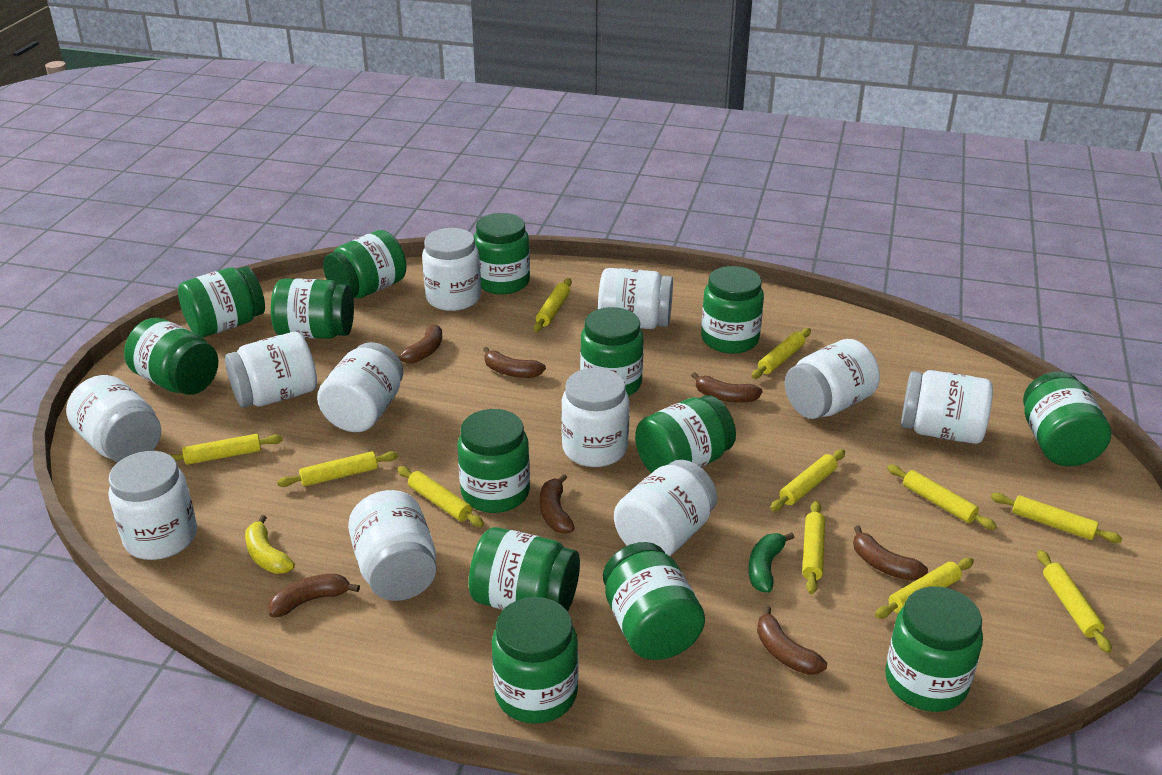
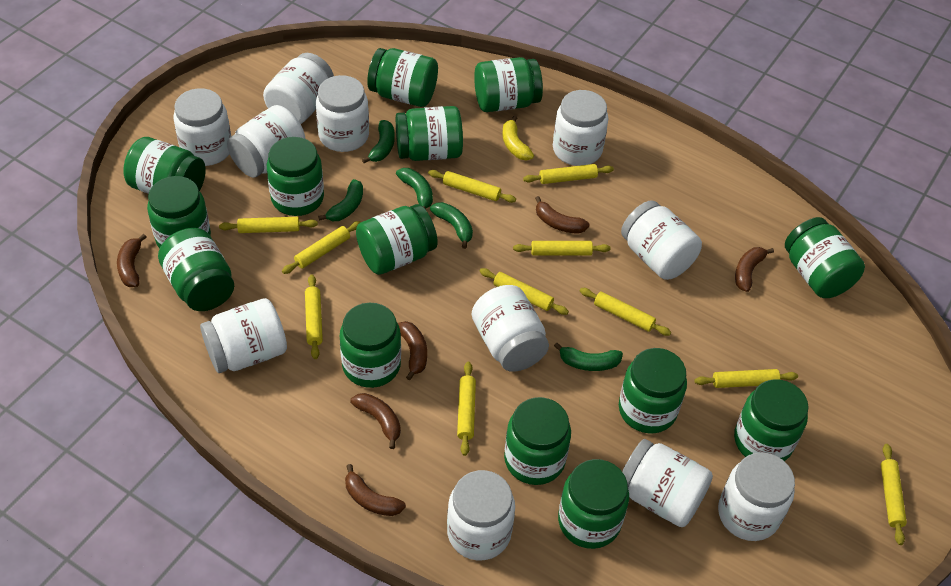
brown banana: 7 -> 6
green banana: 1 -> 5

